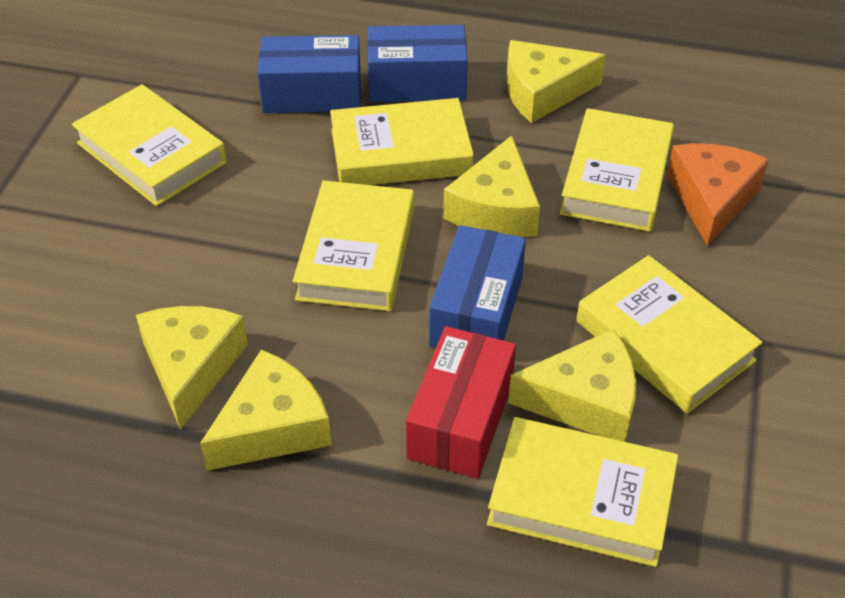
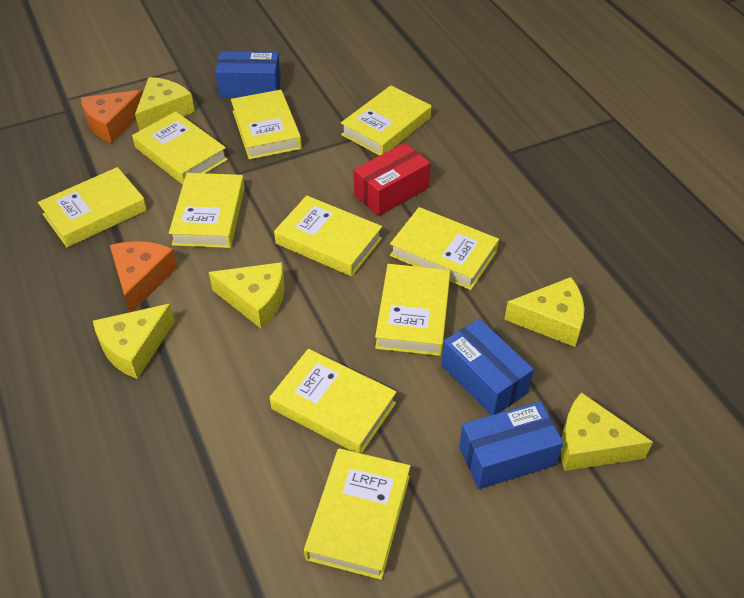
orange cheese: 1 -> 2
yellow book: 6 -> 10

